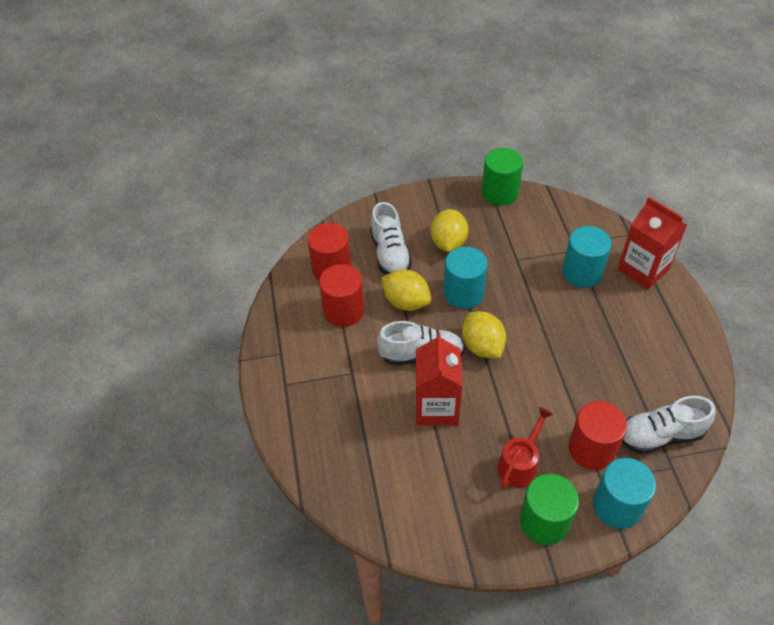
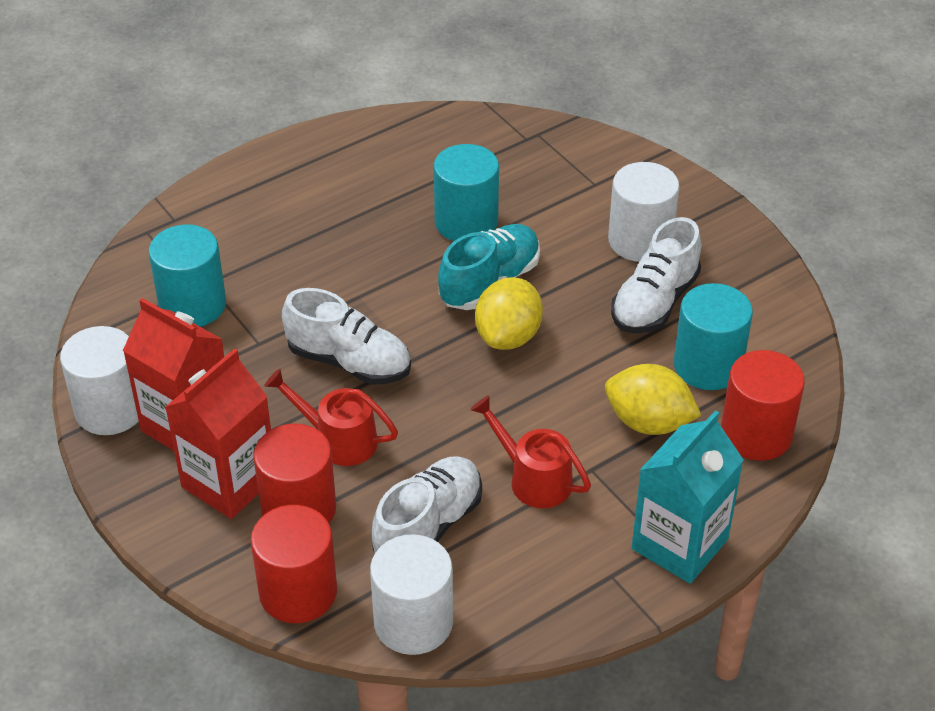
green cylinder: 2 -> 0
red watering can: 1 -> 2
turquoise carton: 0 -> 1
turquoise shoe: 0 -> 1
white cylinder: 0 -> 3
yellow lemon: 3 -> 2

